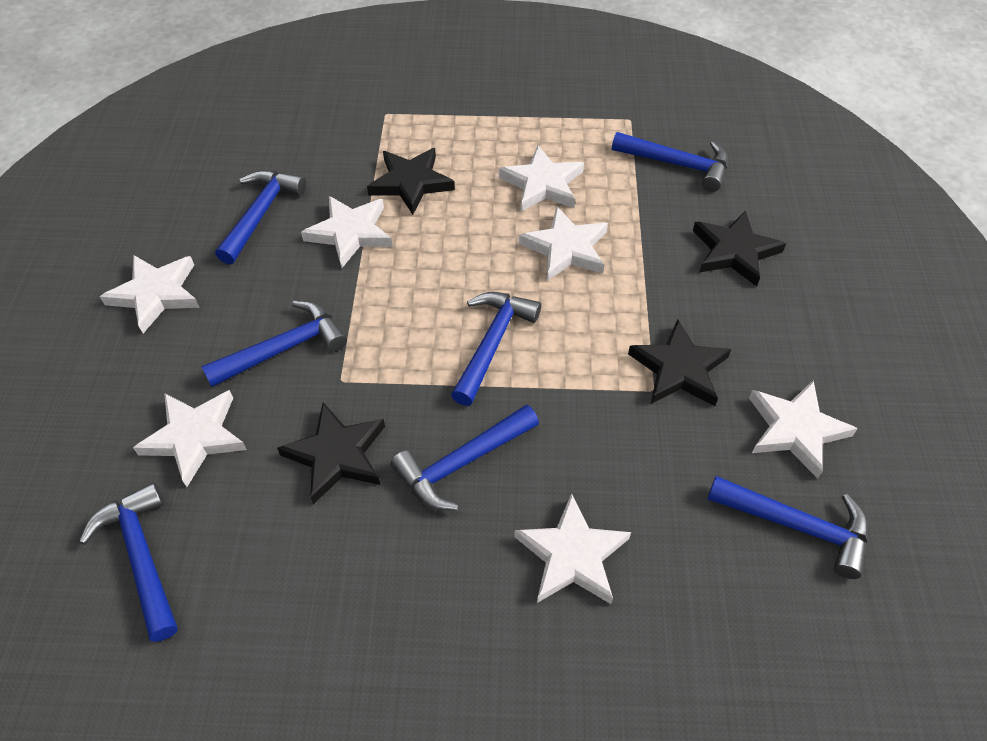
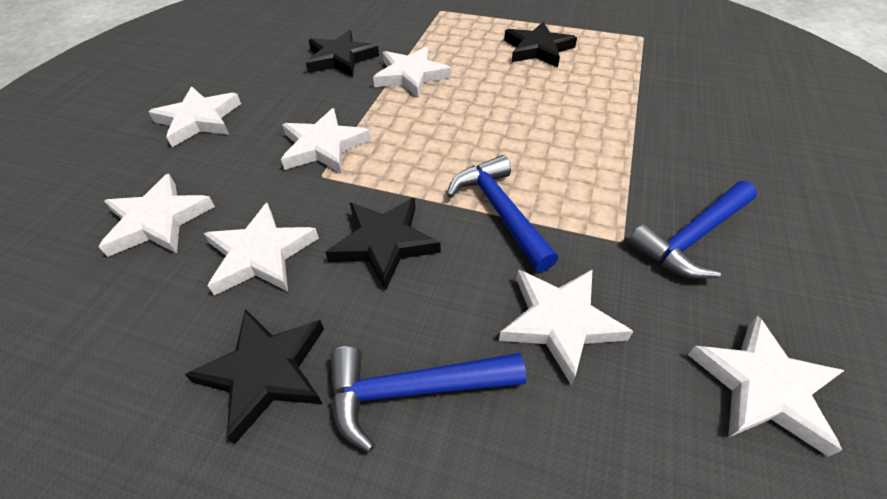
blue hammer: 7 -> 3

